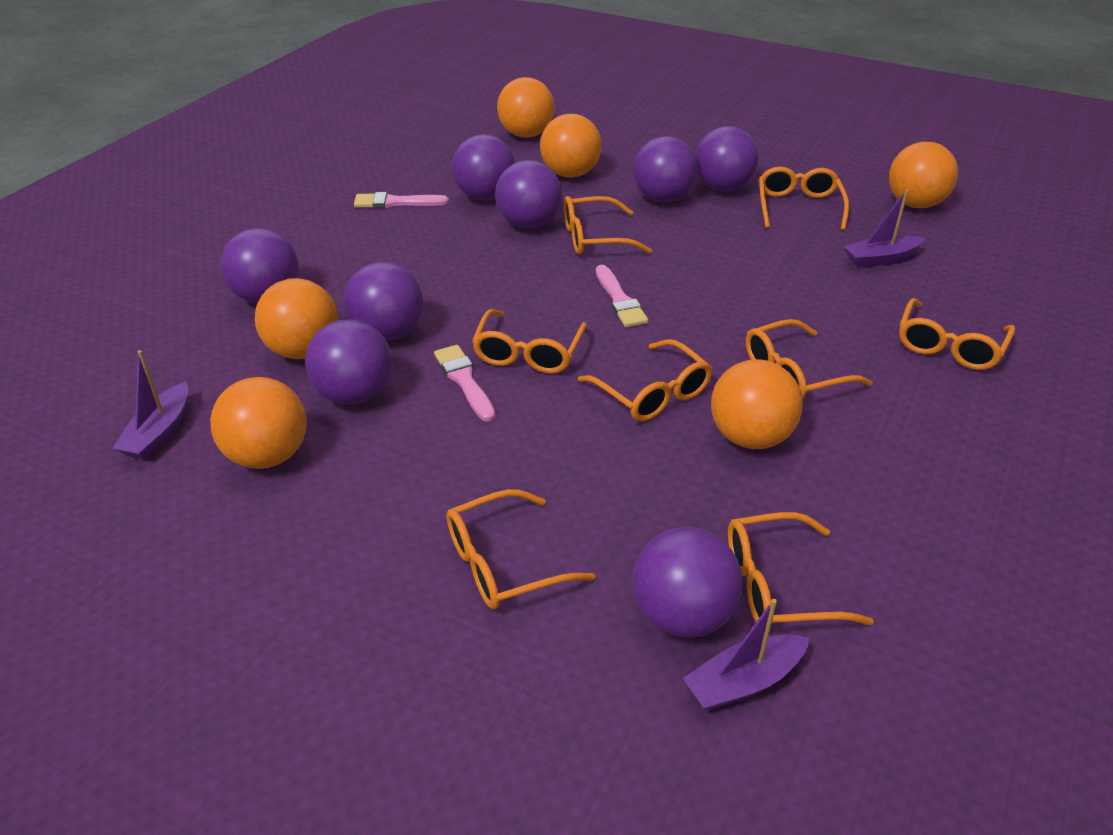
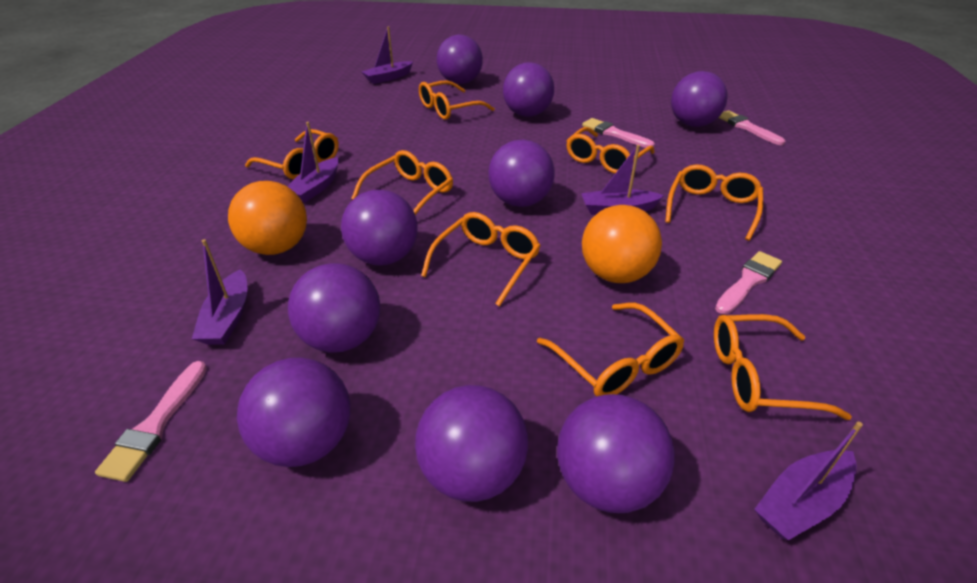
orange ball: 6 -> 2
pink brush: 3 -> 4
purple ball: 8 -> 9
purple boat: 3 -> 5

